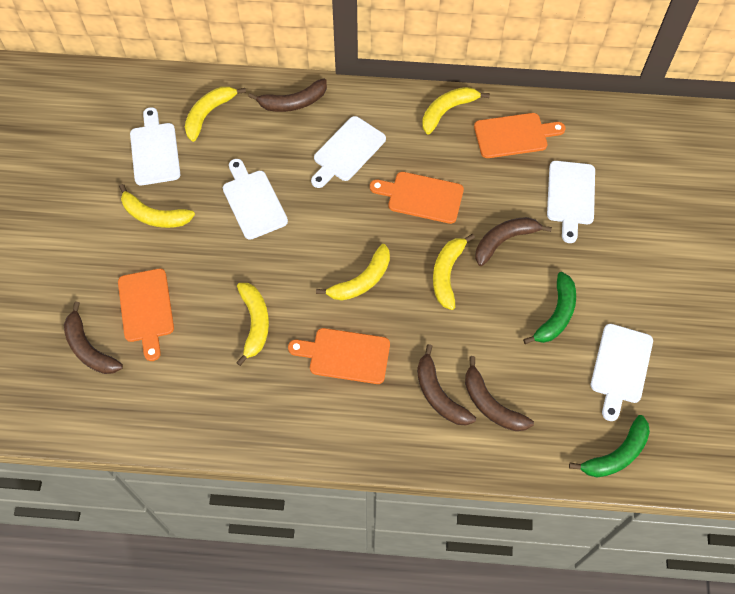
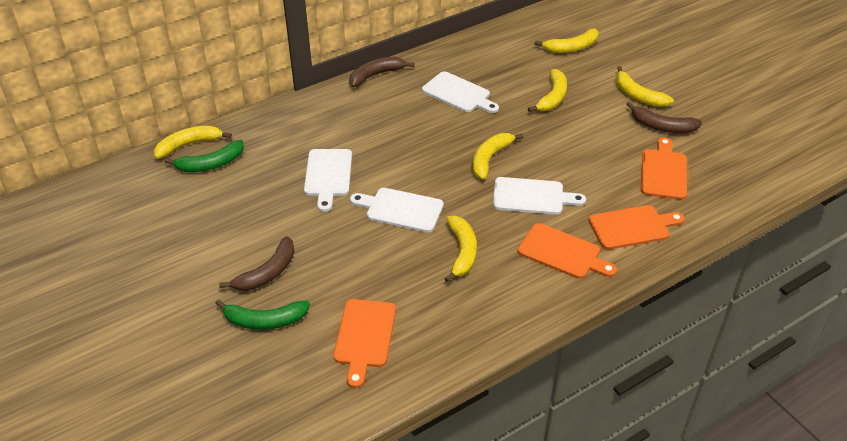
brown banana: 5 -> 3
white cutting board: 5 -> 4

